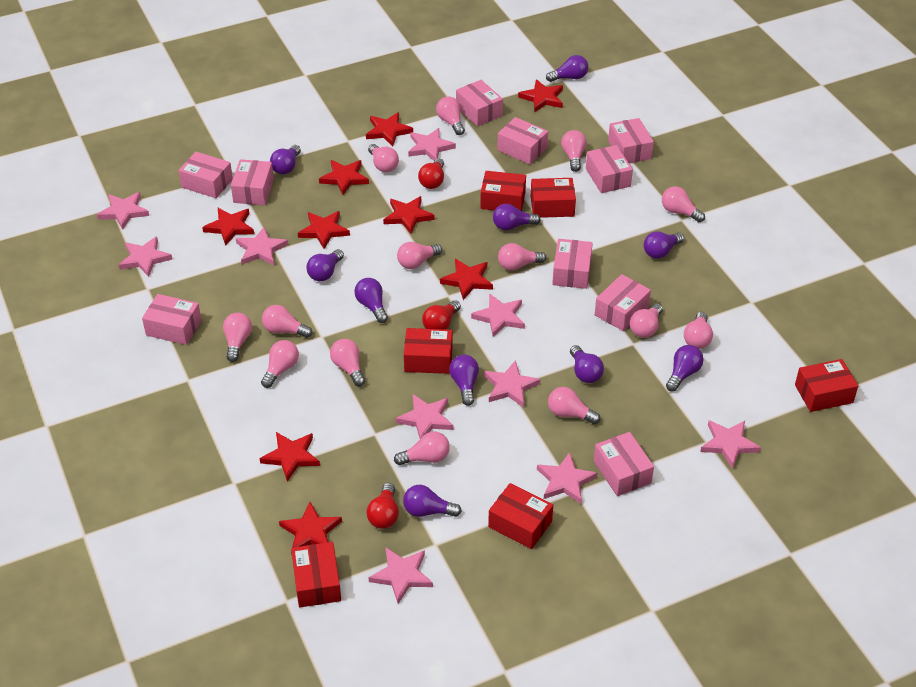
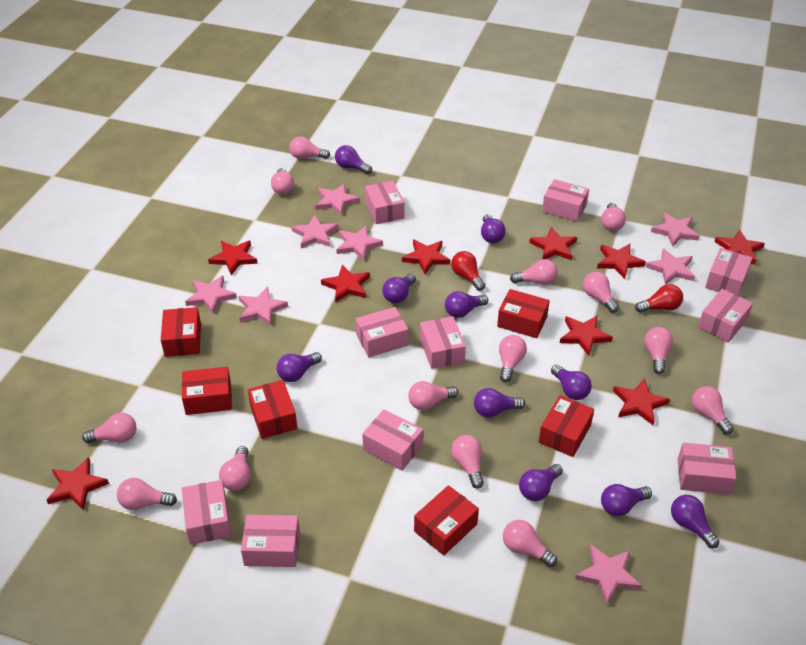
pink star: 10 -> 8
red light bulb: 3 -> 2

